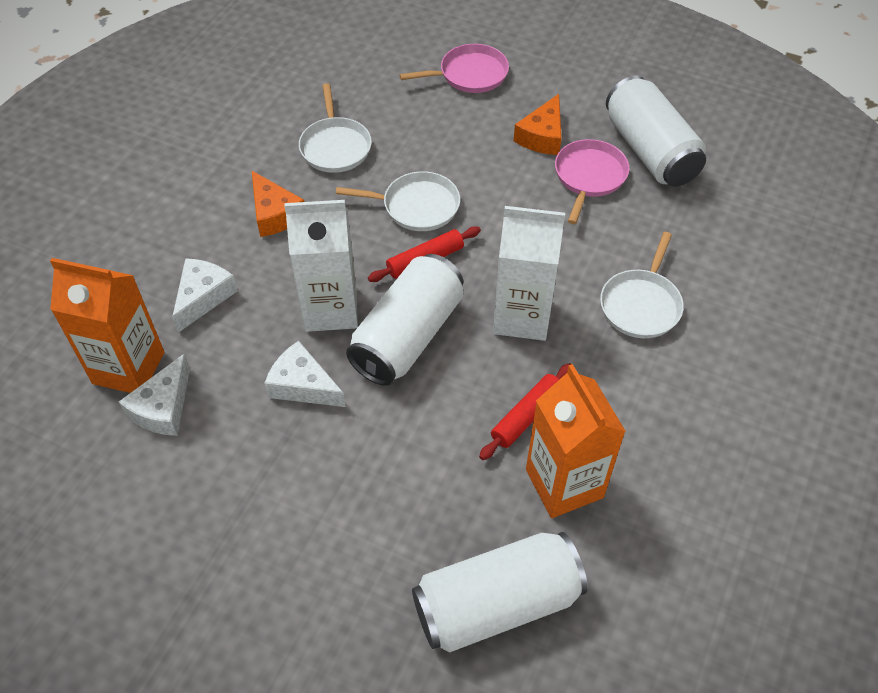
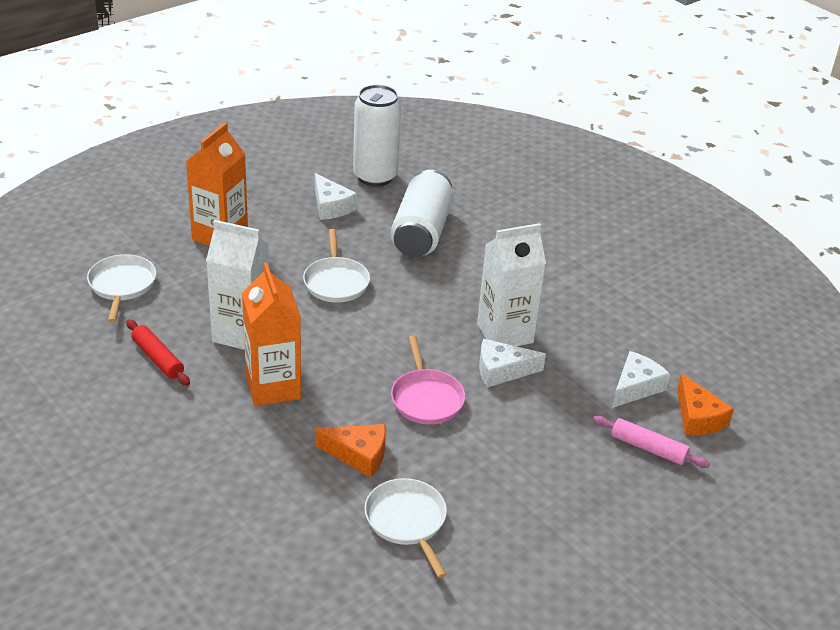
pink pan: 2 -> 1
pink rolling pin: 0 -> 1
red rolling pin: 2 -> 1
white can: 3 -> 2

